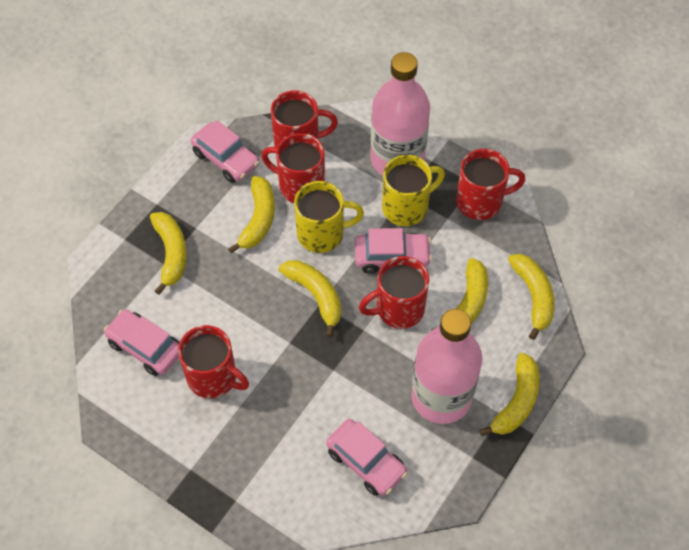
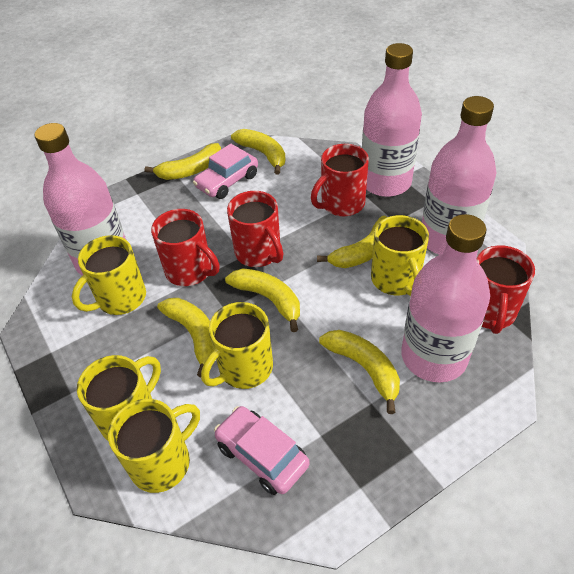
pink bottle: 2 -> 4
pink car: 4 -> 2
red mug: 5 -> 4
yellow mug: 2 -> 5

